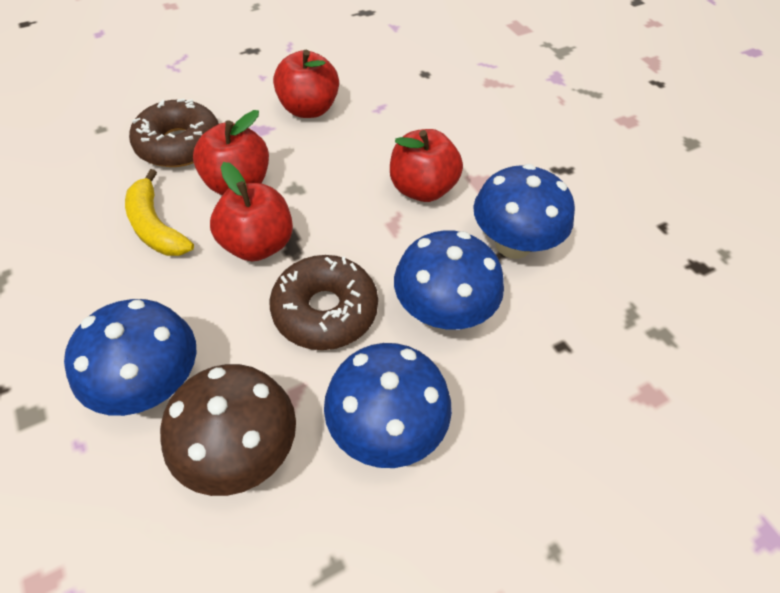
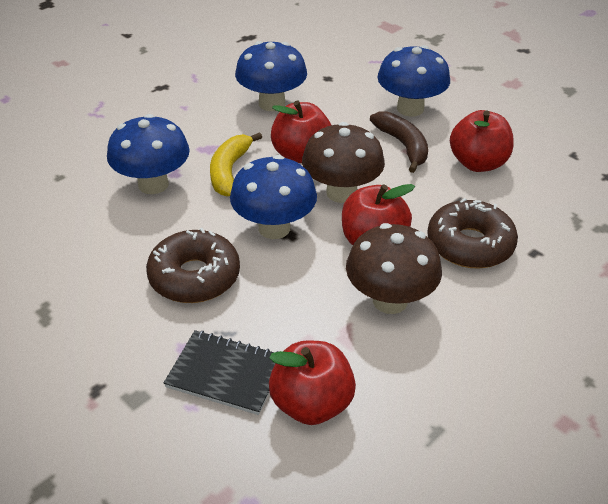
black notebook: 0 -> 1
brown banana: 0 -> 1
brown mushroom: 1 -> 2

